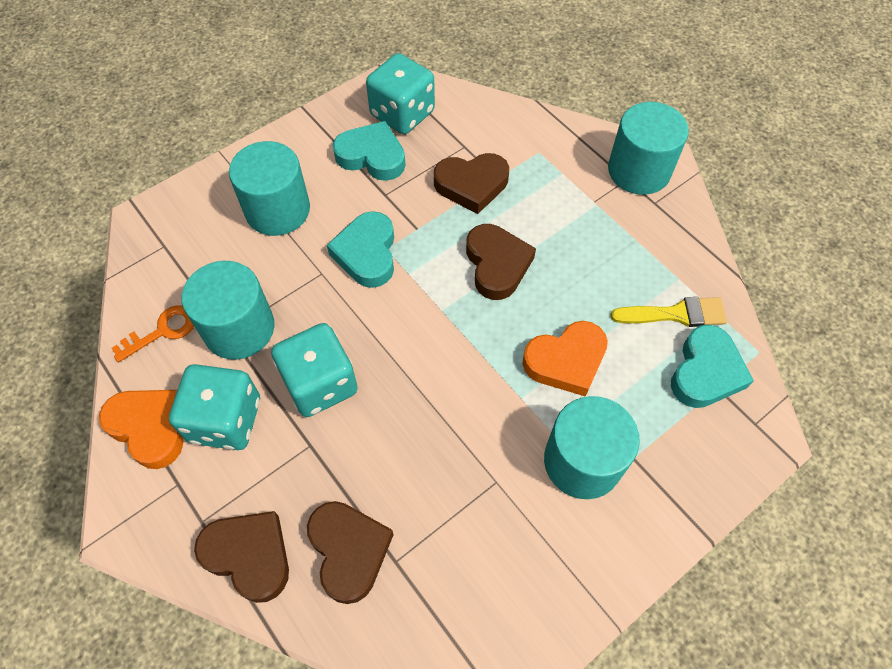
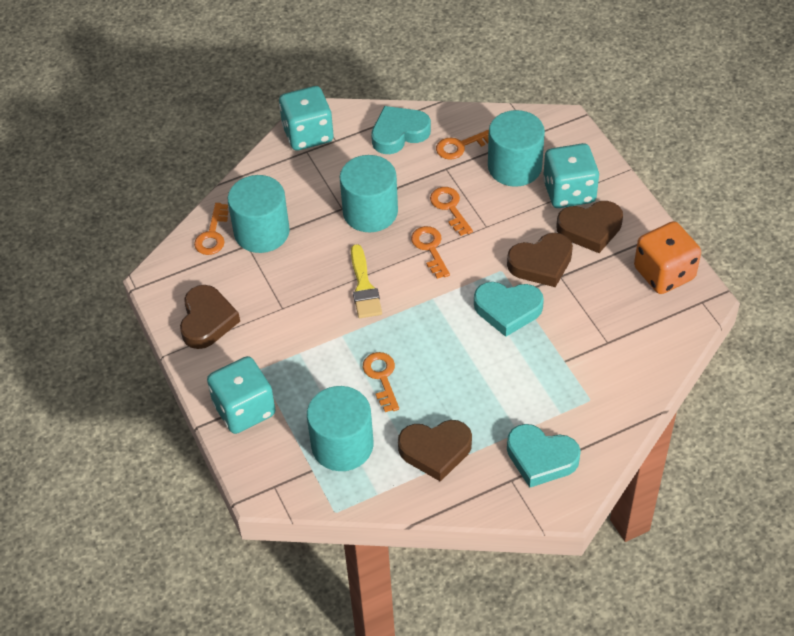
orange dice: 0 -> 1
orange heart: 2 -> 0
orange key: 1 -> 5

